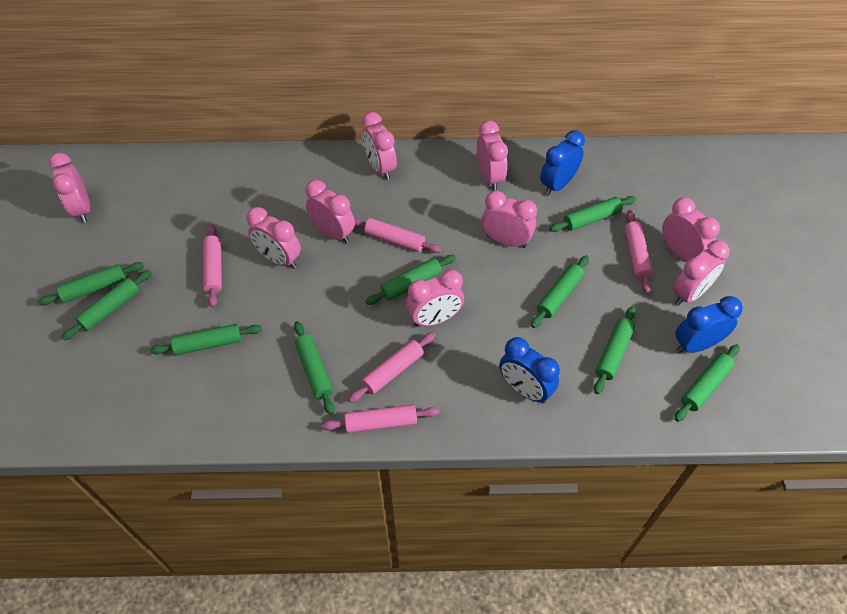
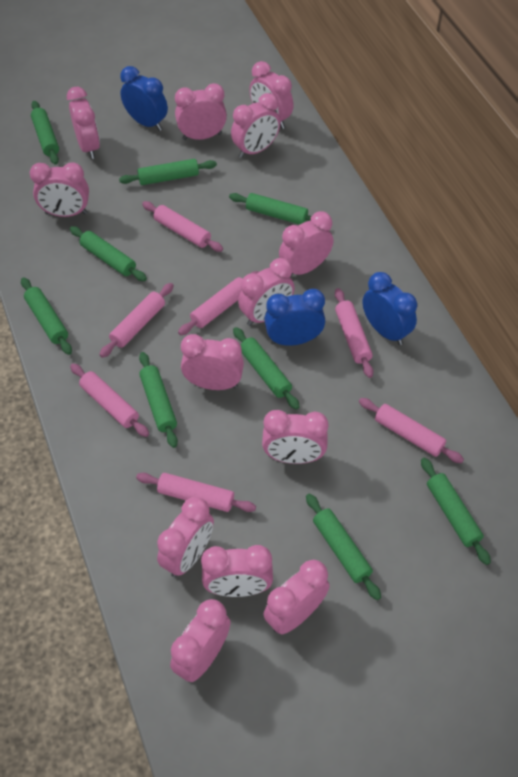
pink clock: 9 -> 13
pink rolling pin: 5 -> 7

